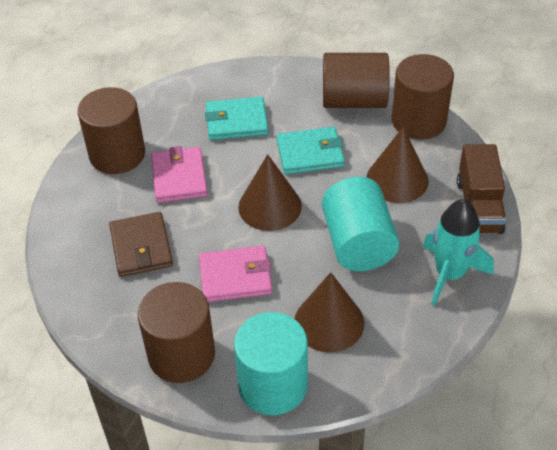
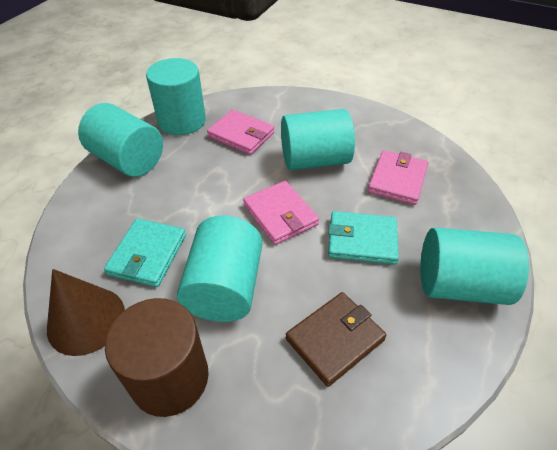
brown cone: 3 -> 1
brown cylinder: 4 -> 1
brown truck: 1 -> 0
pink wallet: 2 -> 3
turquoise cylinder: 2 -> 5
turquoise rocket: 1 -> 0

